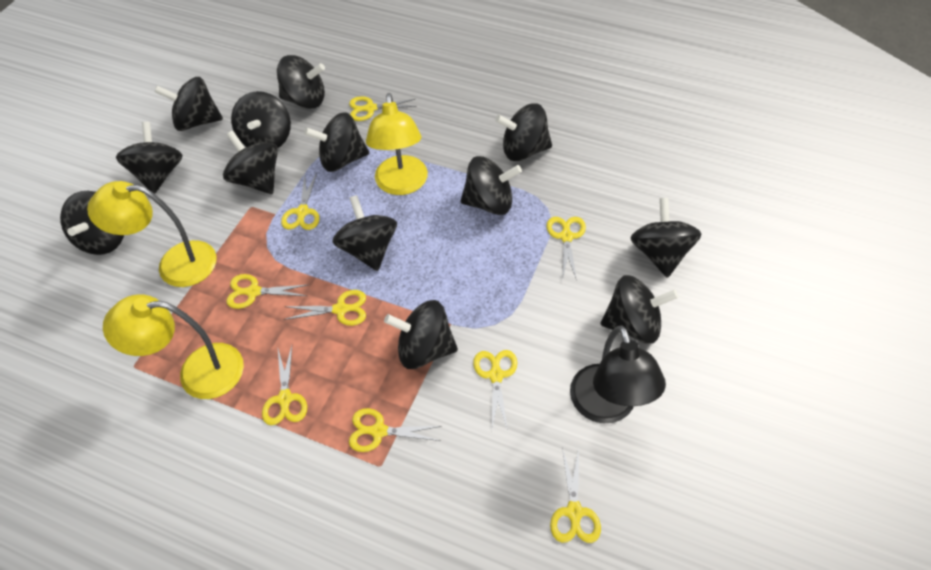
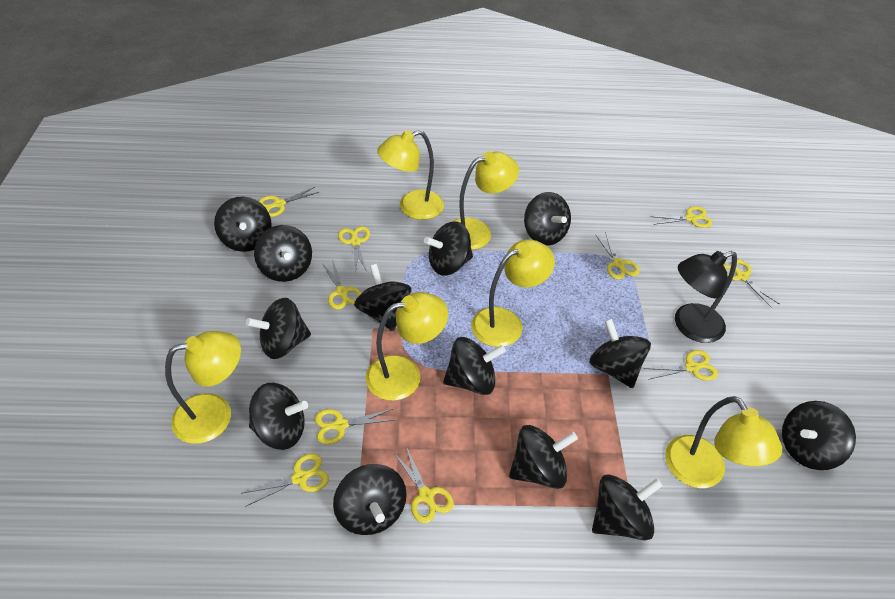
yellow lamp: 3 -> 6
yellow scissors: 9 -> 10

